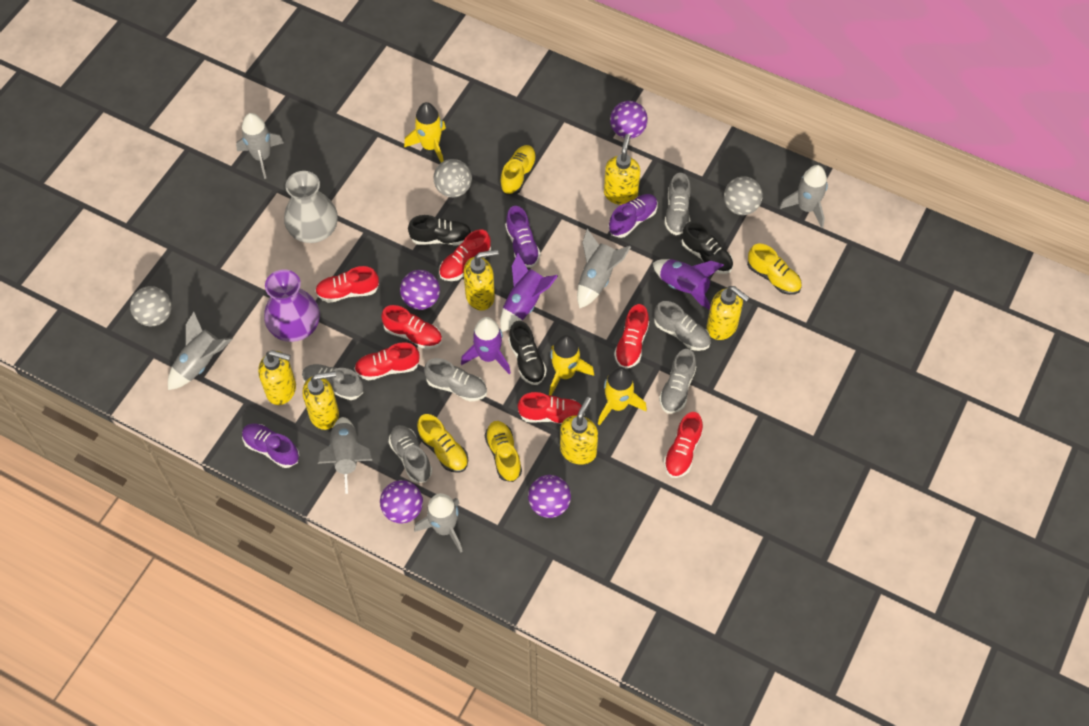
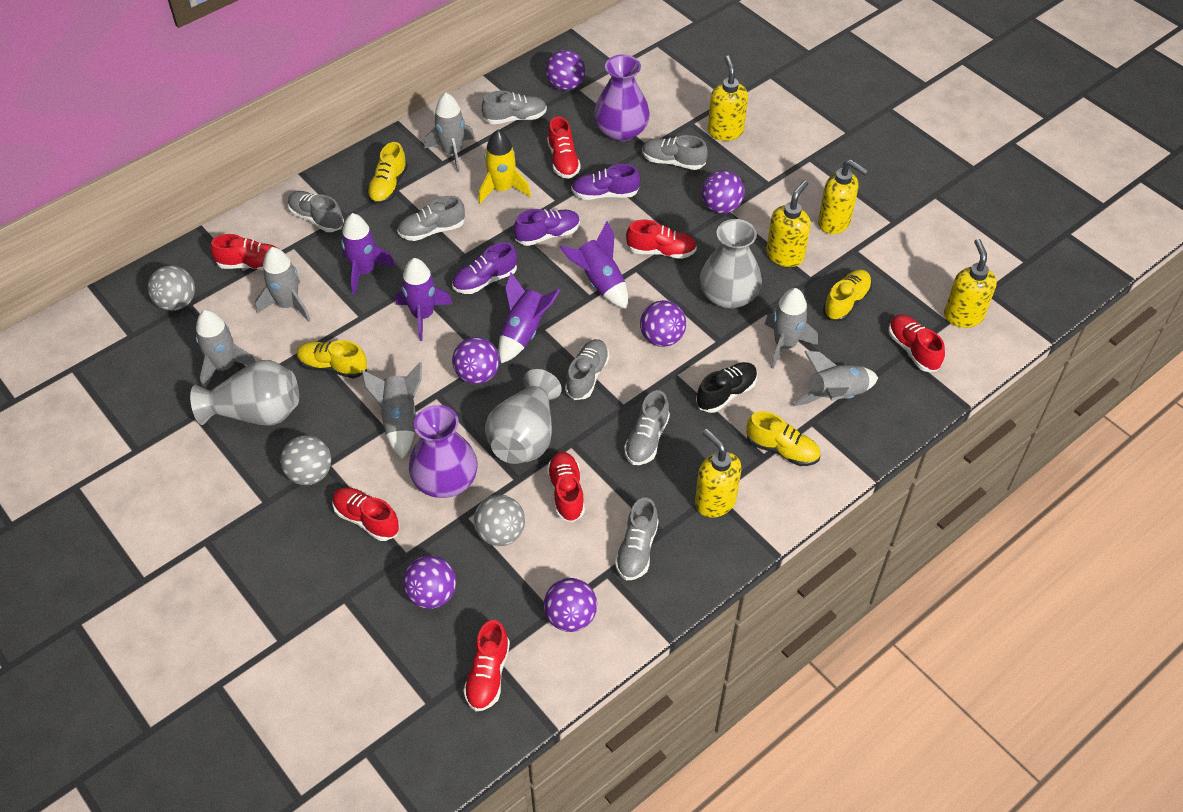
black shoe: 3 -> 1
grey shoe: 6 -> 7
grey vase: 1 -> 3
purple ball: 4 -> 6
purple rocket: 3 -> 4
purple vase: 1 -> 2
yellow rocket: 3 -> 1
yellow soap dispenser: 6 -> 5

